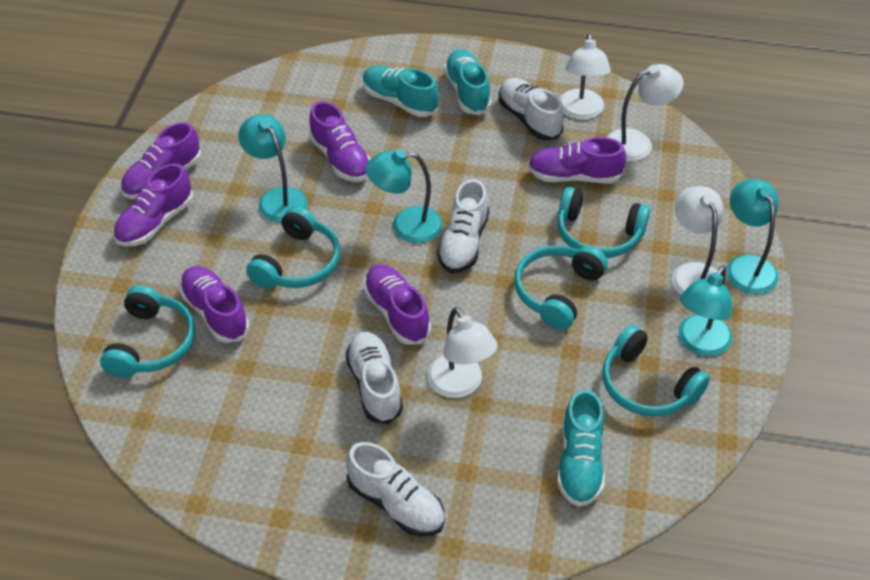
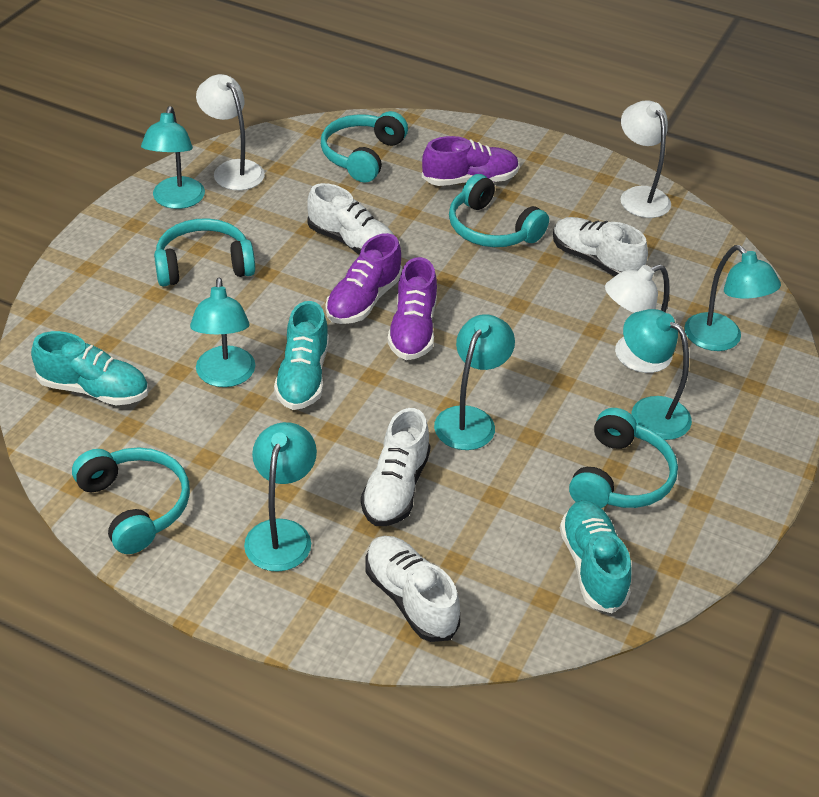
purple shoe: 6 -> 3
turquoise lamp: 4 -> 6
white lamp: 4 -> 3

